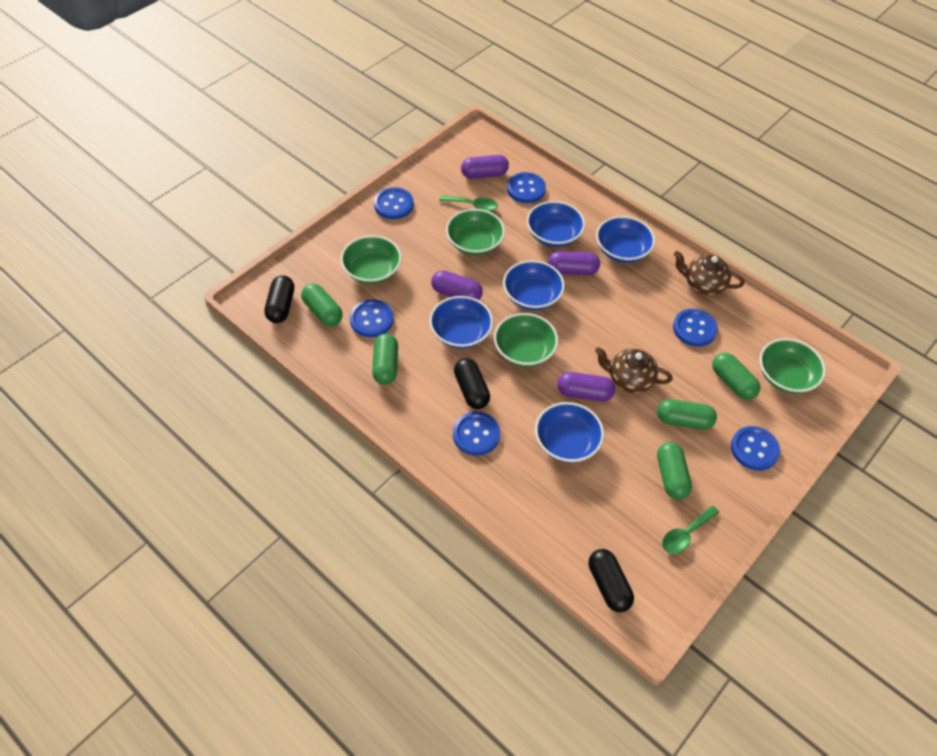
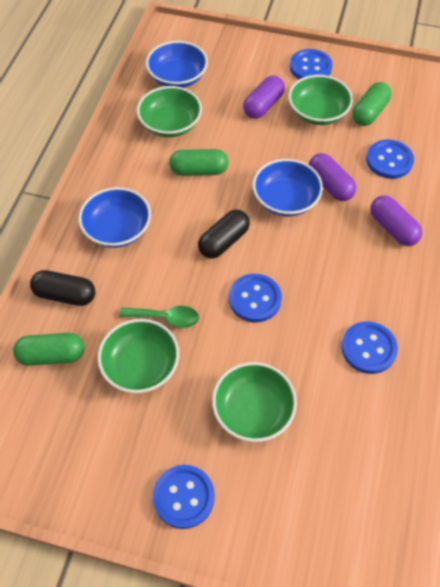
black capsule: 3 -> 2
blue bowl: 5 -> 3
blue button: 6 -> 5
brown teapot: 2 -> 0
green capsule: 5 -> 3
green spoon: 2 -> 1
purple capsule: 4 -> 3

